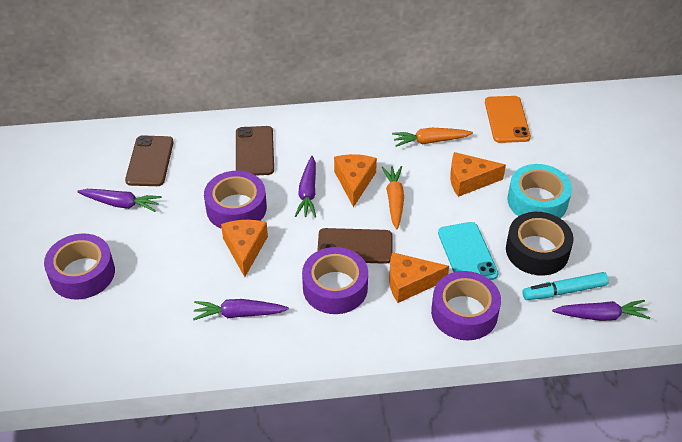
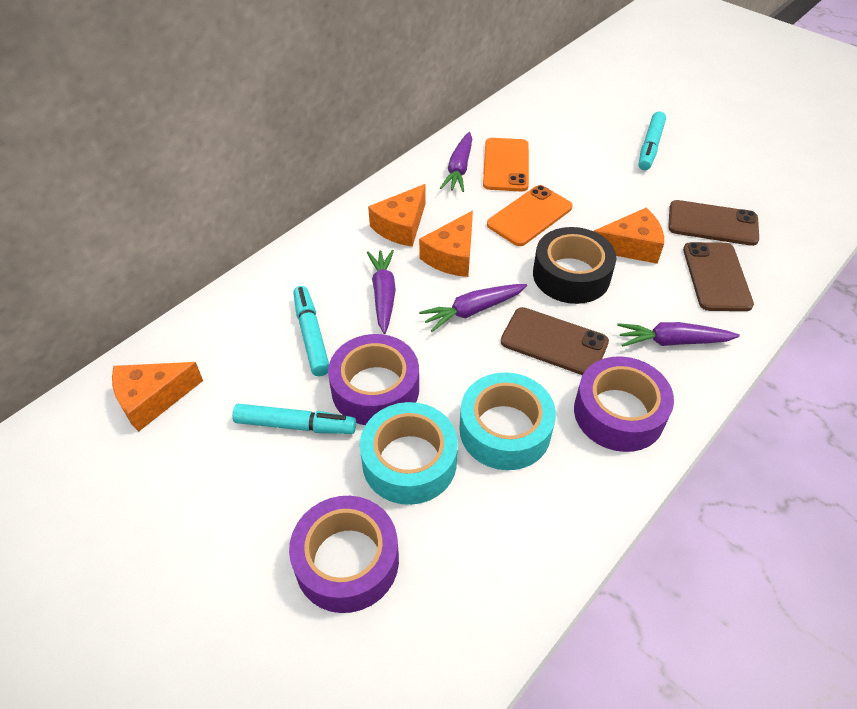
orange carrot: 2 -> 0
orange phone: 1 -> 2
purple tape: 4 -> 3
turquoise marker: 1 -> 3
turquoise phone: 1 -> 0
turquoise tape: 1 -> 2

